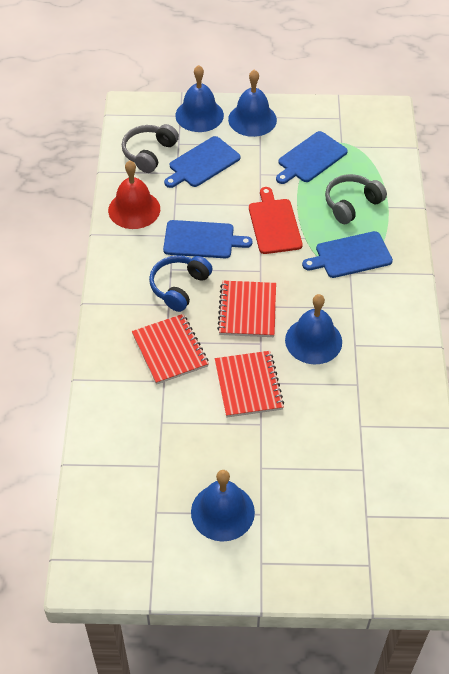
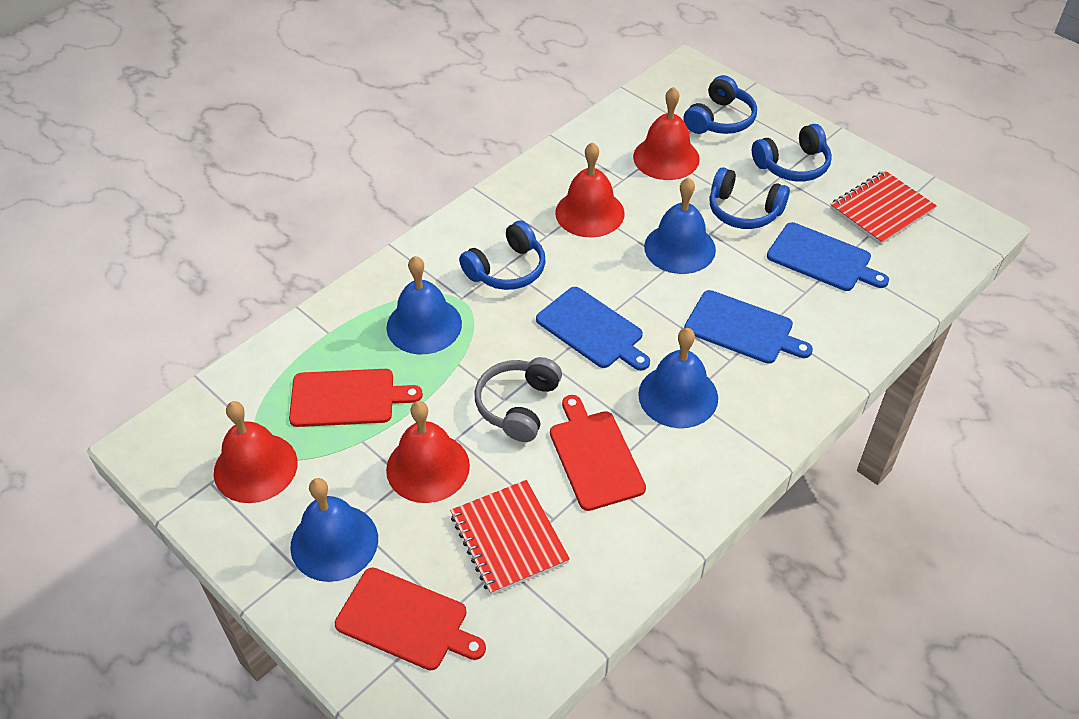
blue cutting board: 4 -> 3
blue headphones: 1 -> 4
grey headphones: 2 -> 1
red bell: 1 -> 4
red cutting board: 1 -> 3
red notebook: 3 -> 2

